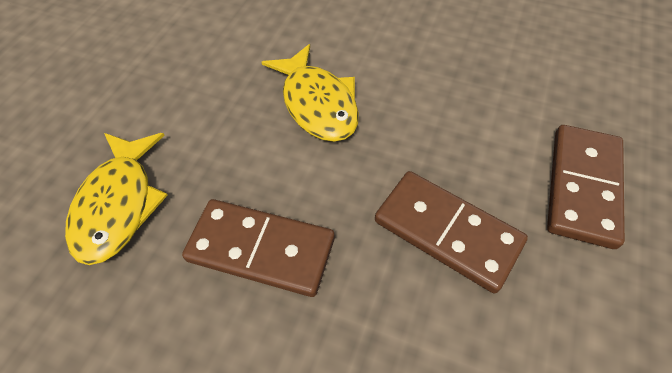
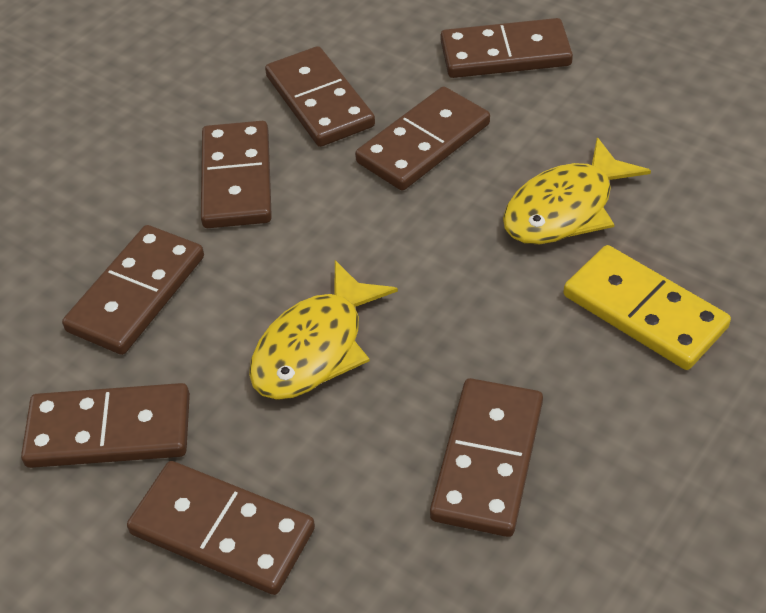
brown domino: 3 -> 8
yellow domino: 0 -> 1

